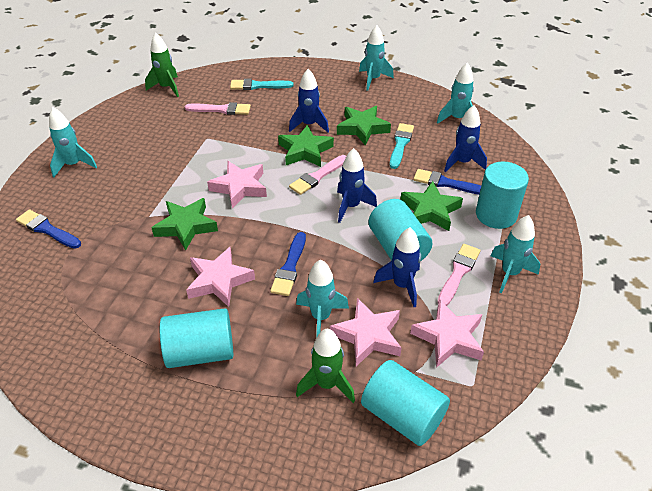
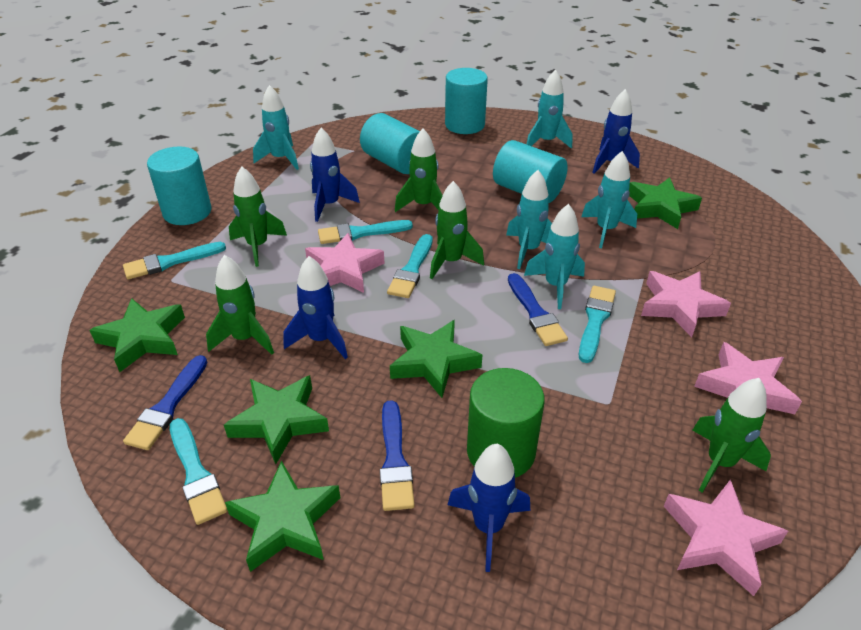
green cylinder: 0 -> 1
green rocket: 2 -> 5
green star: 4 -> 5
pink brush: 3 -> 0
turquoise brush: 2 -> 5

